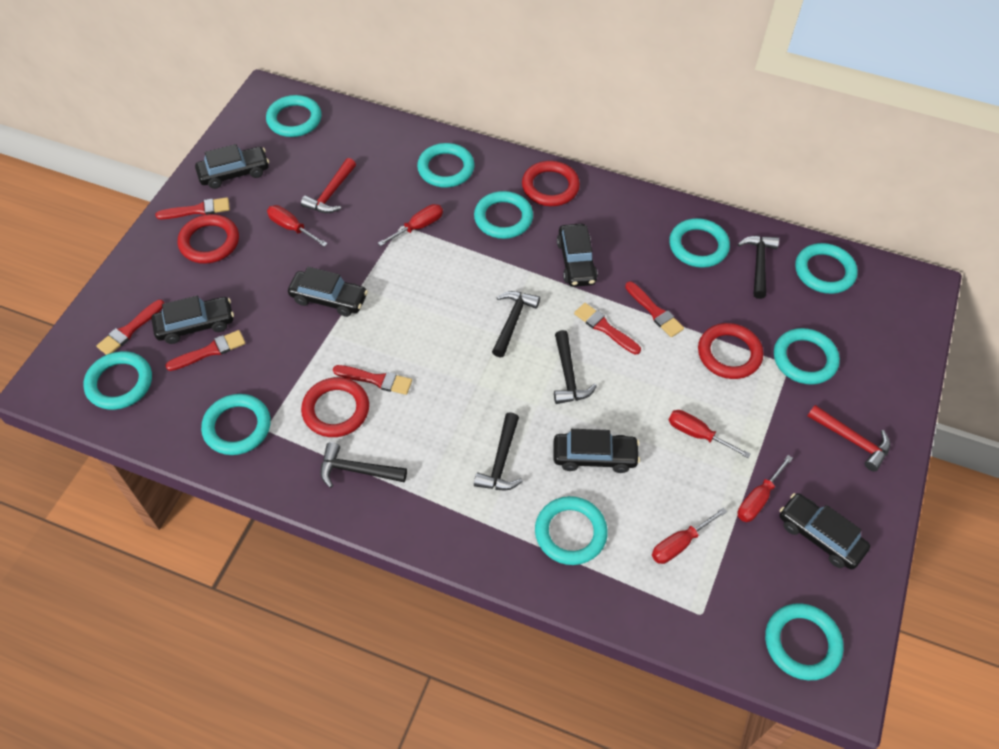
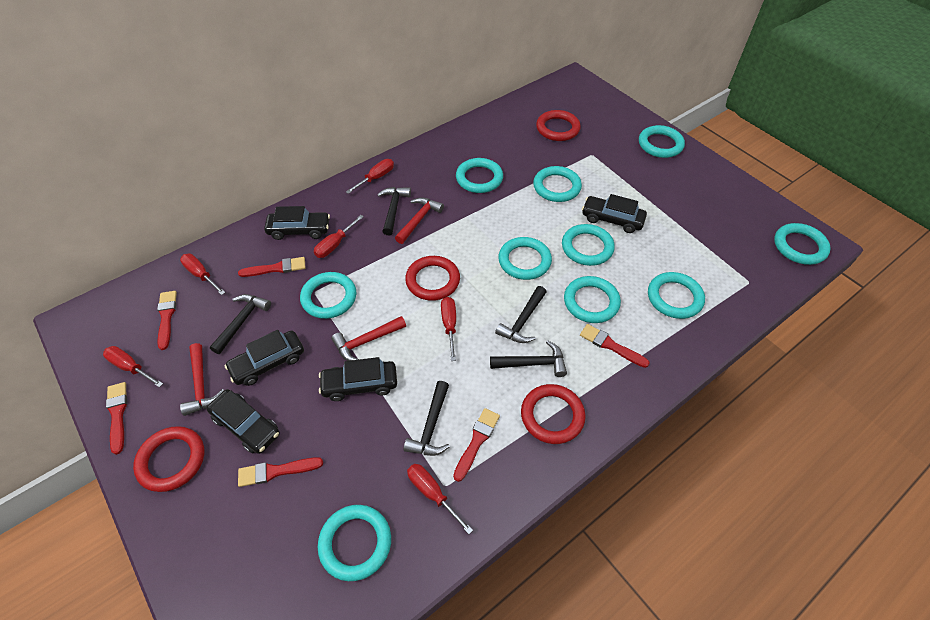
black car: 6 -> 5
red hammer: 2 -> 3
red screwdriver: 5 -> 6

